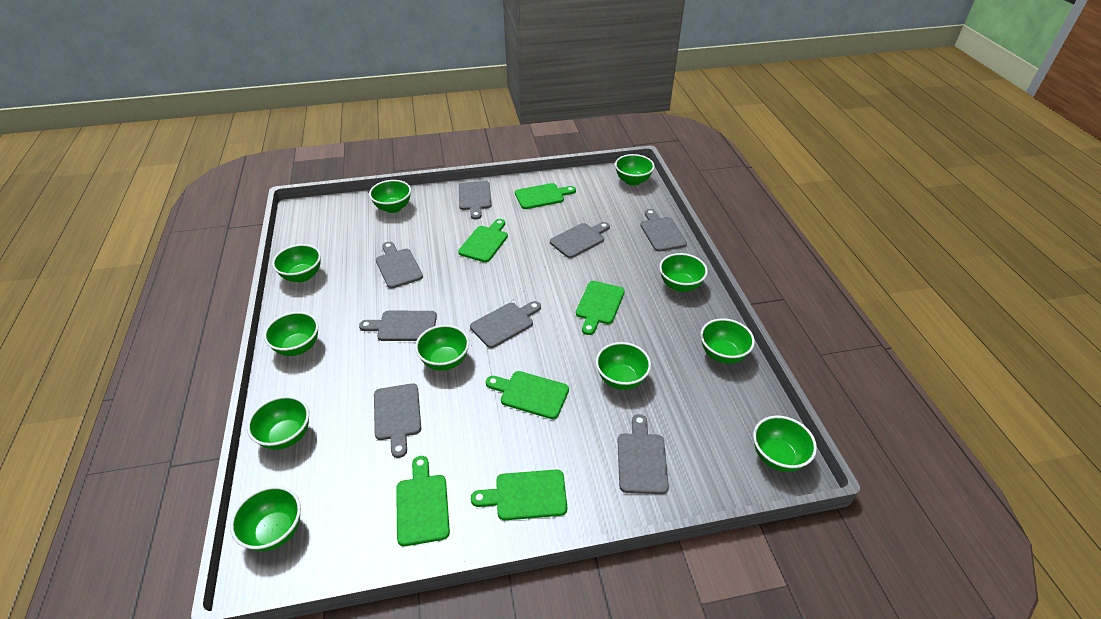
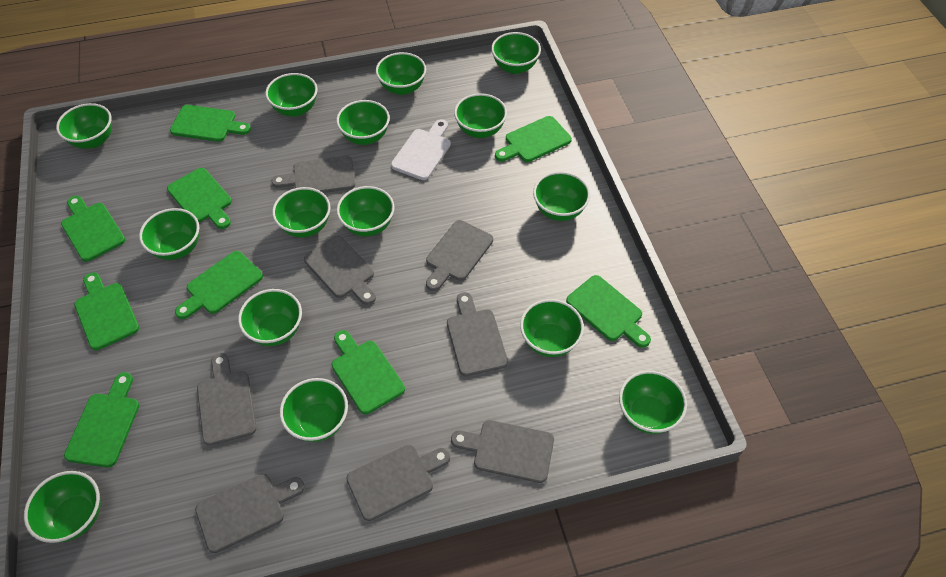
green bowl: 11 -> 15
green cutting board: 6 -> 9
white cutting board: 0 -> 1

